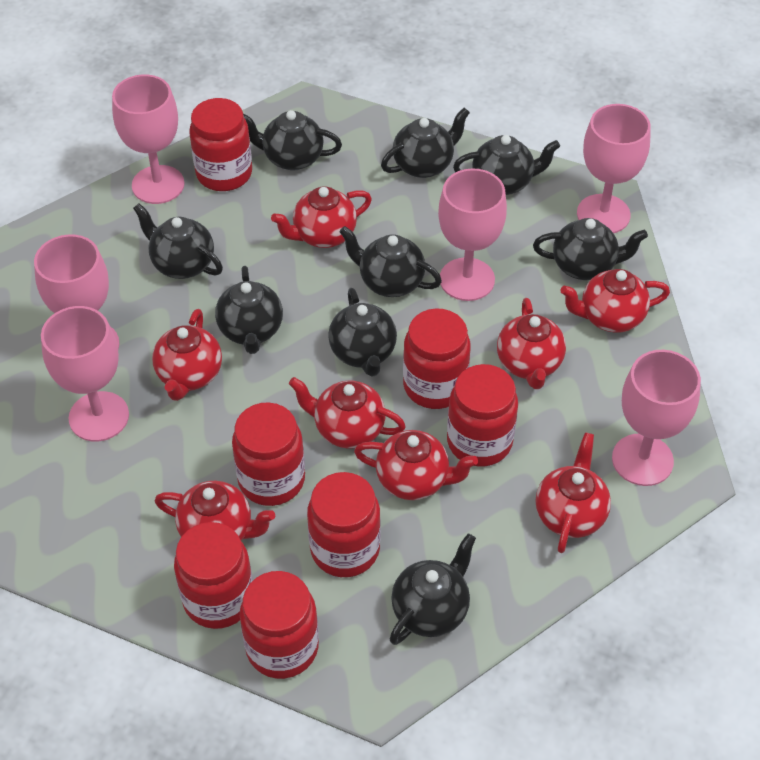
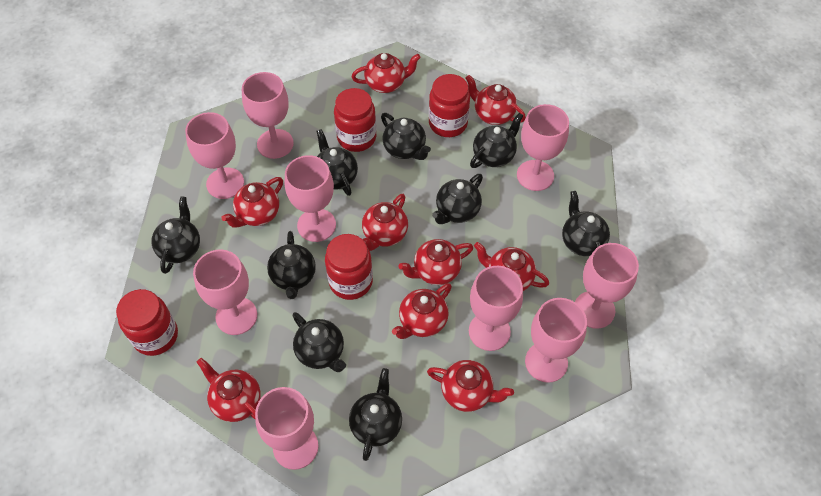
pink goblet: 6 -> 9
red jar: 7 -> 4
red teapot: 8 -> 9

